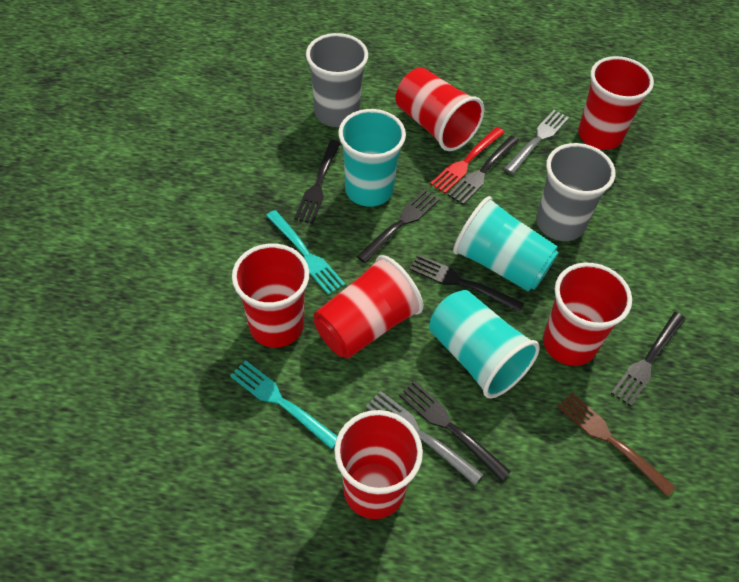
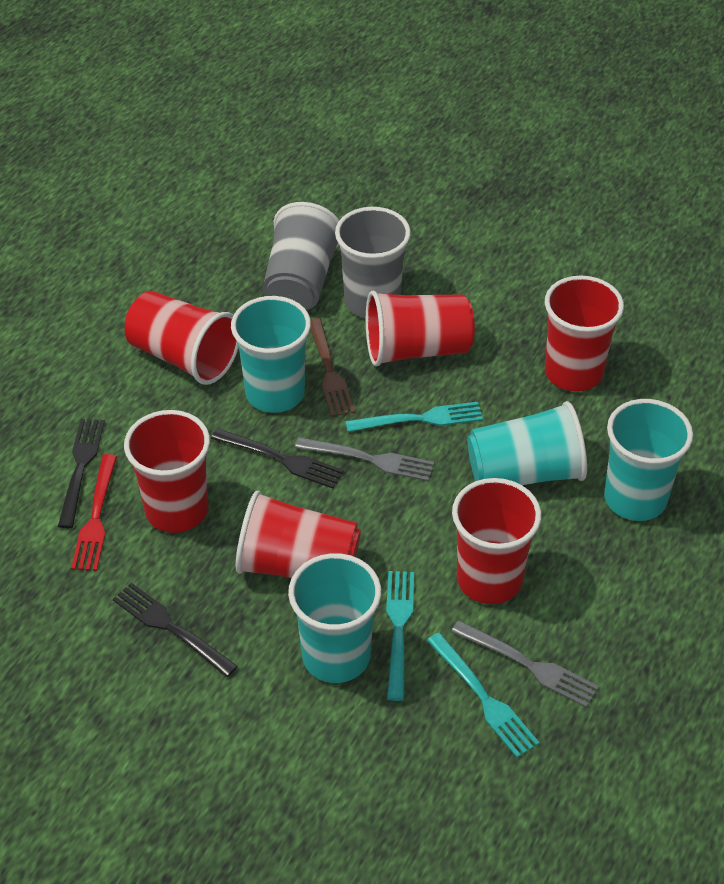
black fork: 6 -> 3
turquoise cup: 3 -> 4
turquoise fork: 2 -> 3

